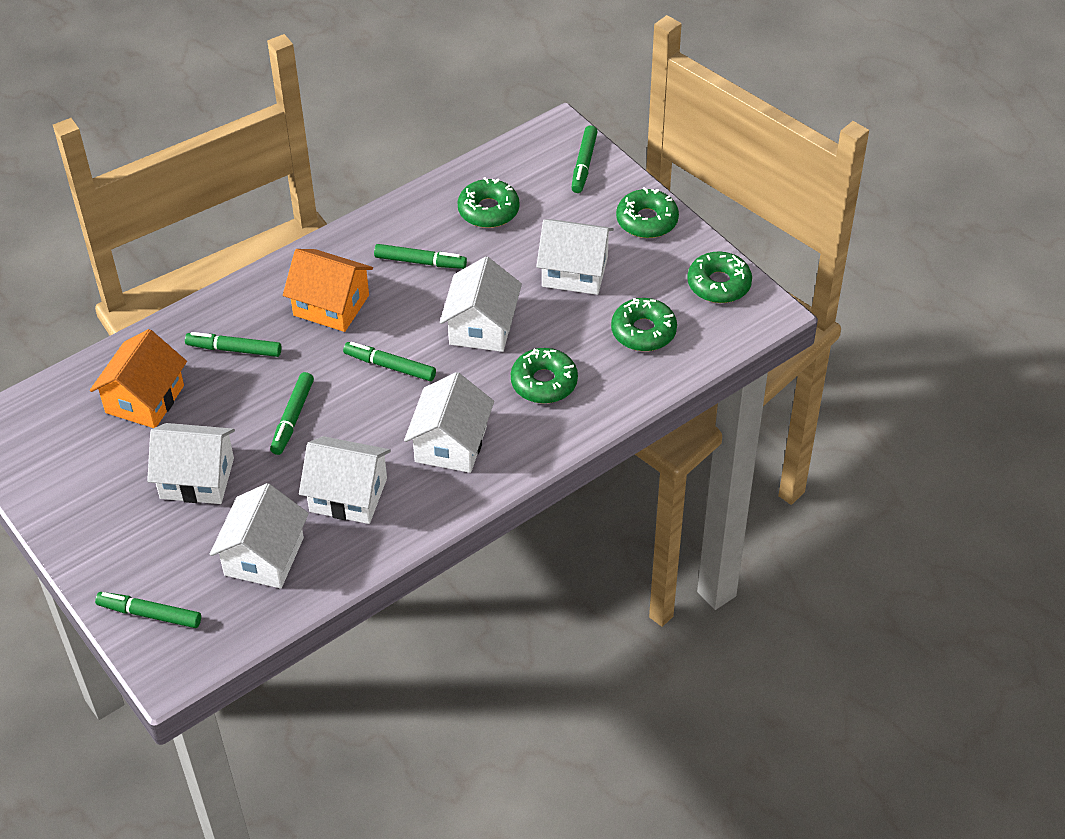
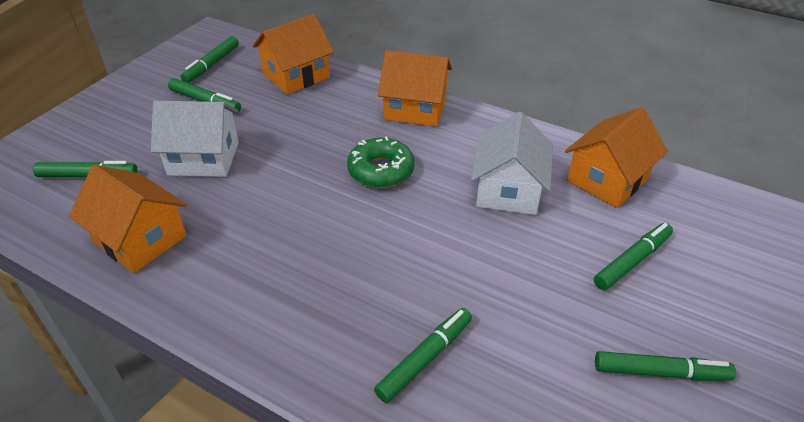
green donut: 5 -> 1
orange house: 2 -> 4
white house: 6 -> 2

